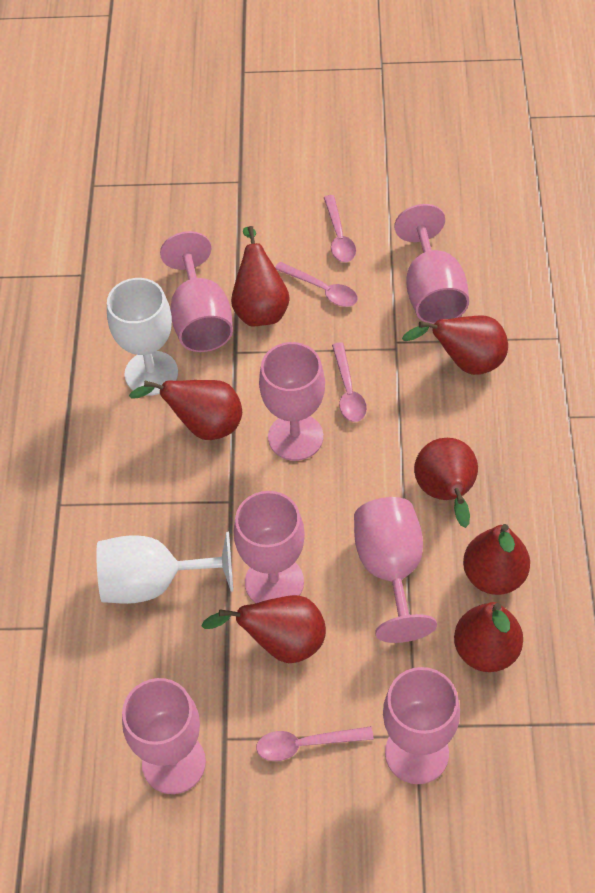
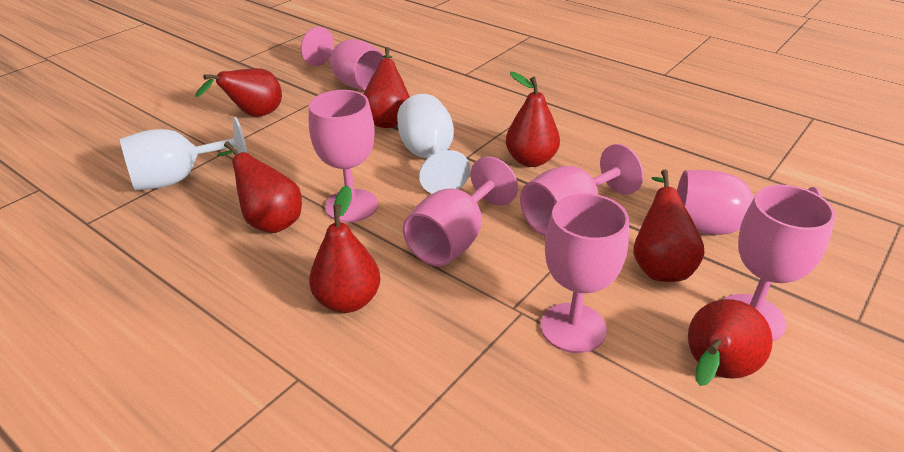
pink spoon: 4 -> 0

